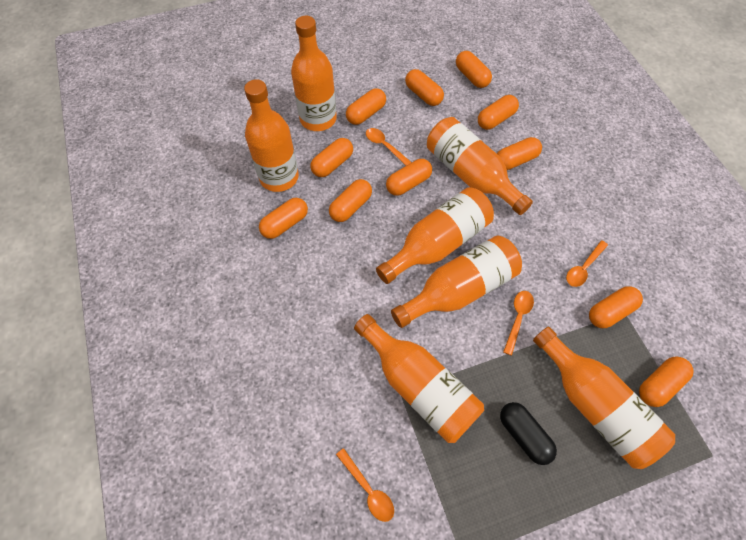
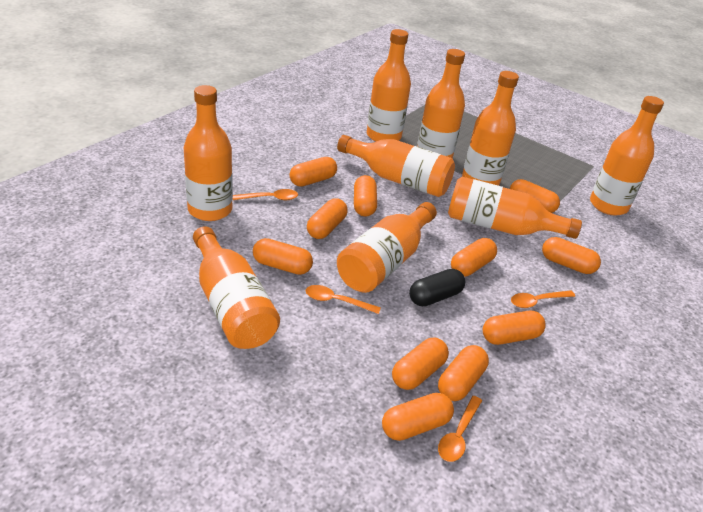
orange bottle: 7 -> 9

